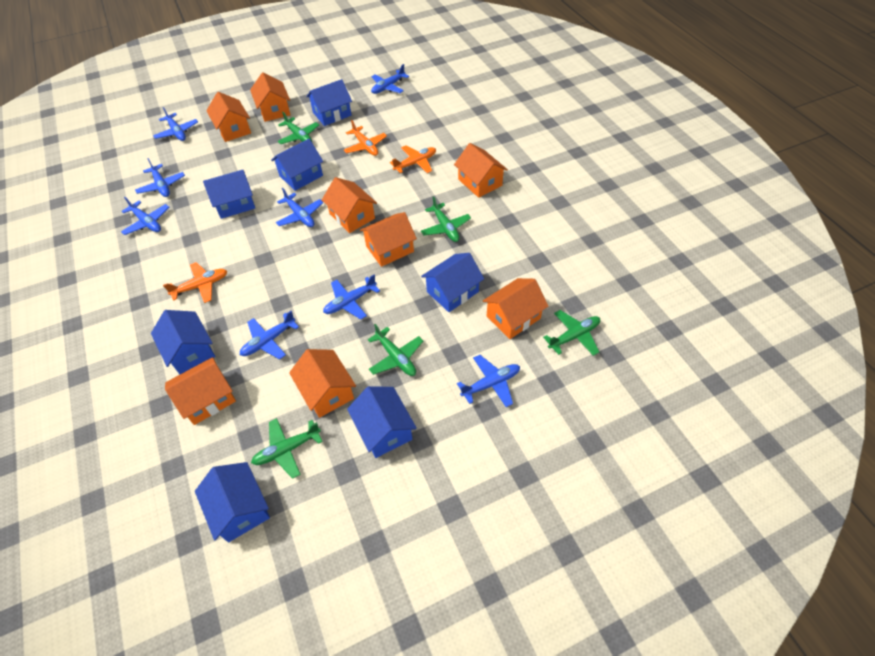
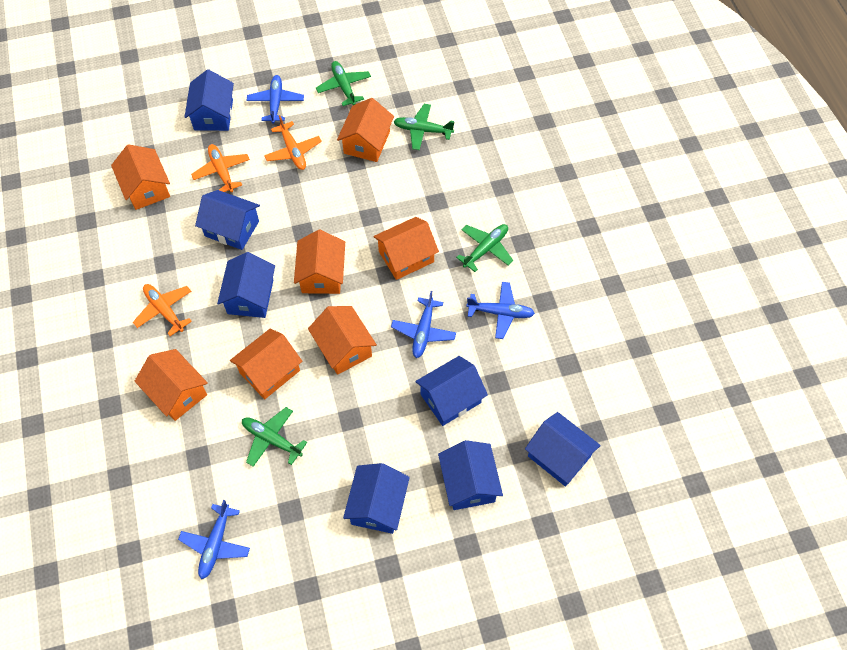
blue plane: 8 -> 4
green plane: 5 -> 4
orange house: 8 -> 7

